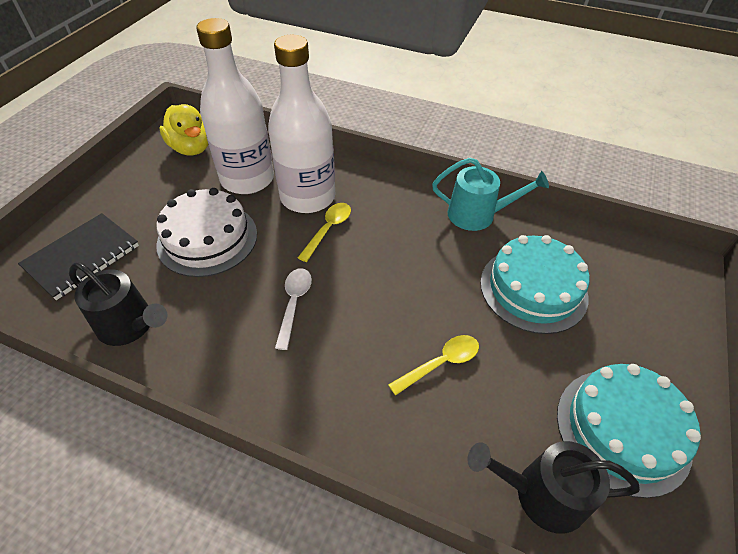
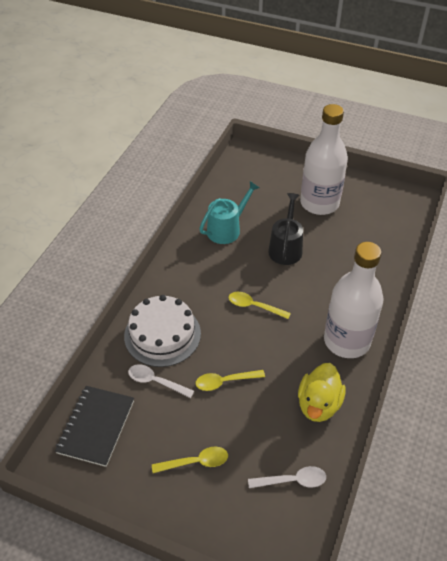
black watering can: 2 -> 1
turquoise cake: 2 -> 0
white spoon: 1 -> 2
yellow spoon: 2 -> 3

